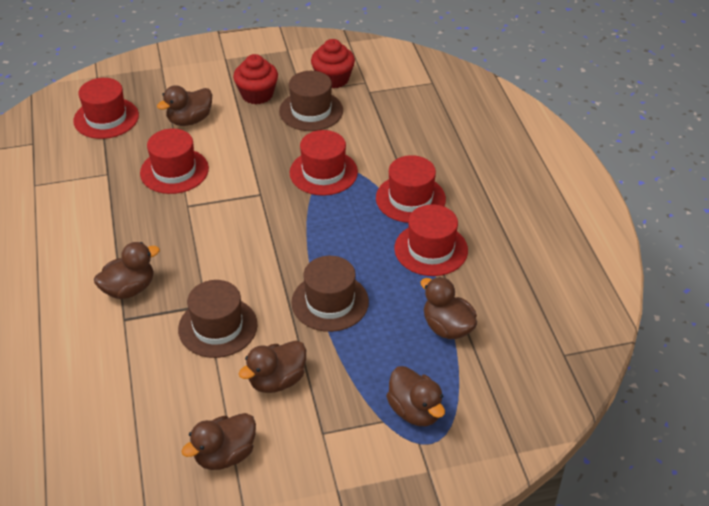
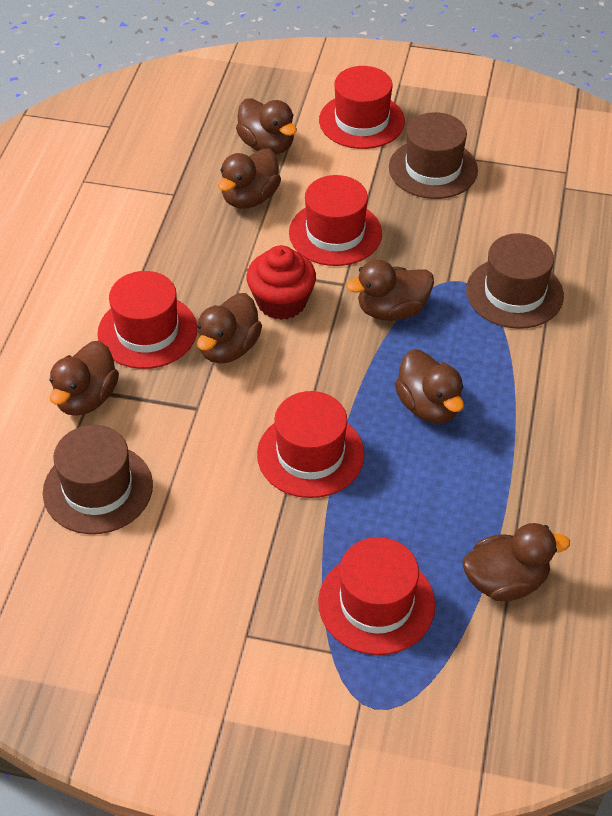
brown duck: 6 -> 7
red cupcake: 2 -> 1

